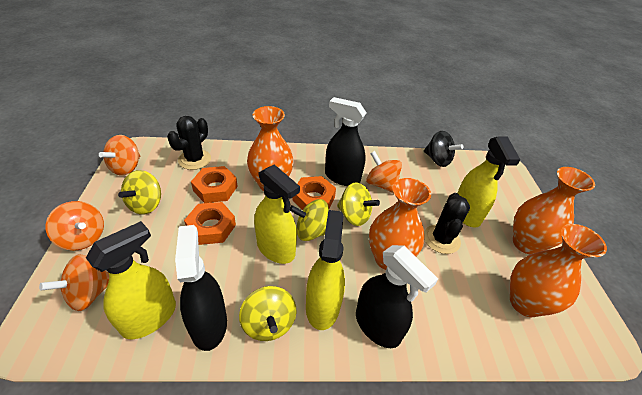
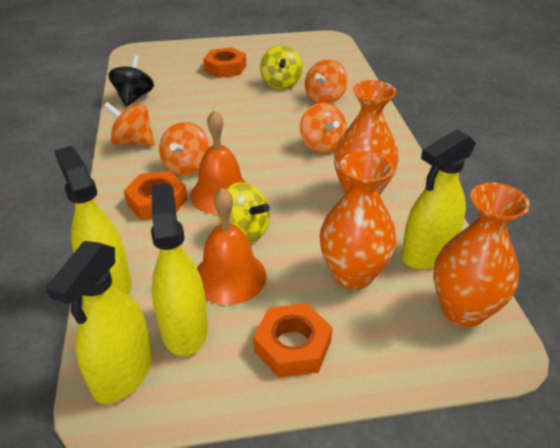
black cactus: 2 -> 0
black spray bottle: 3 -> 0
orange bell: 0 -> 2
orange vase: 4 -> 3
yellow spinning top: 4 -> 2

